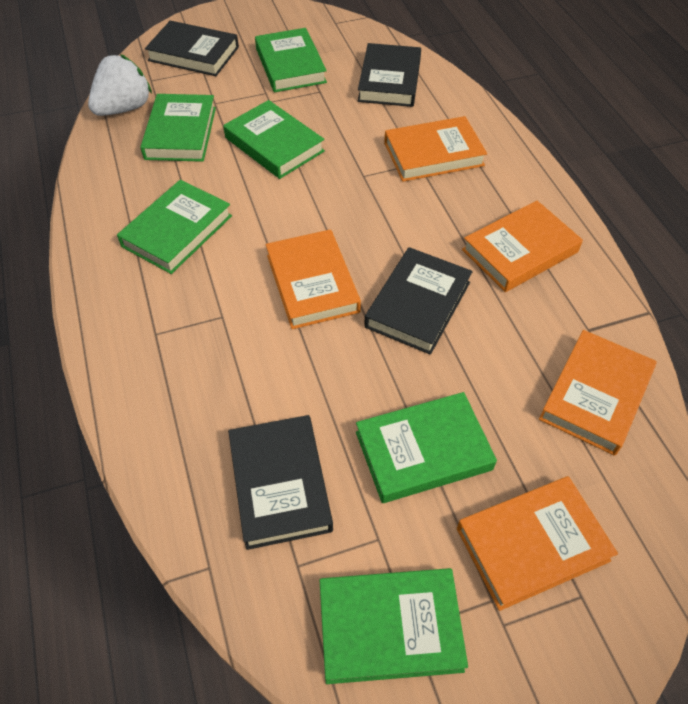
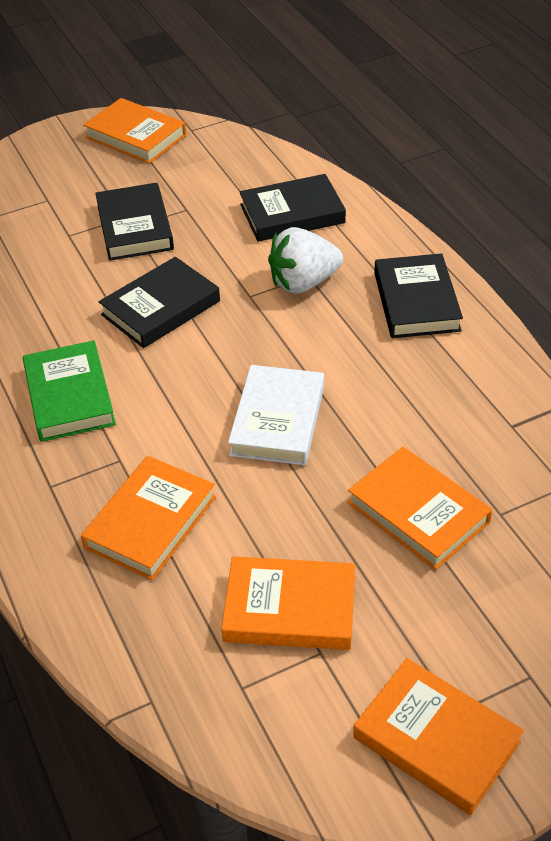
green book: 6 -> 1
white book: 0 -> 1

